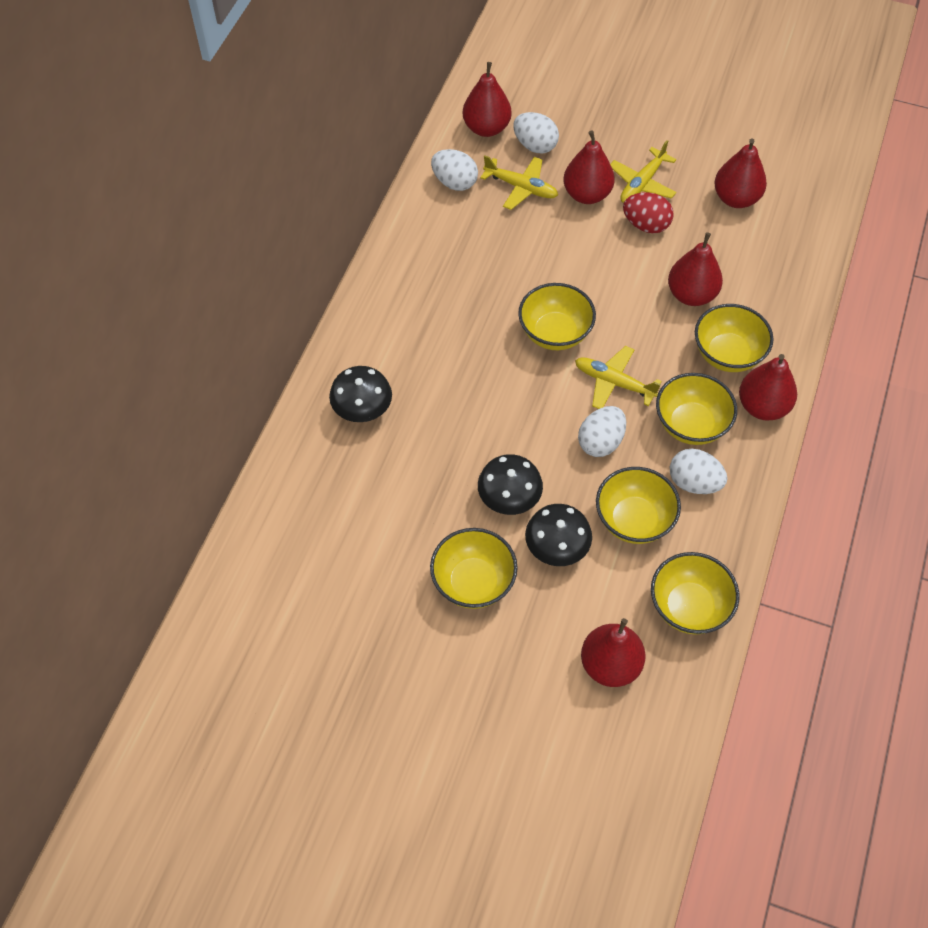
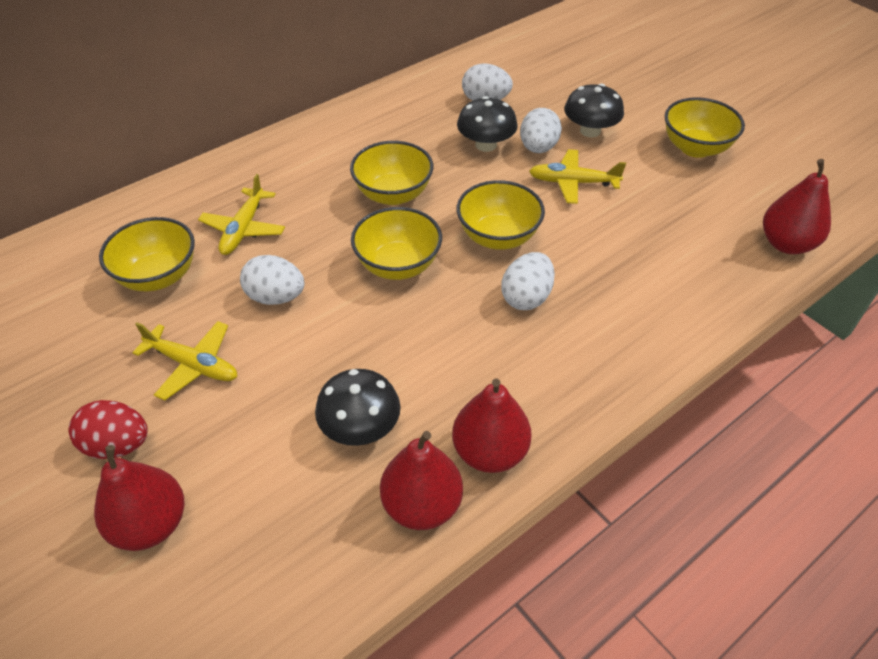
red pear: 6 -> 4
yellow bowl: 6 -> 5

